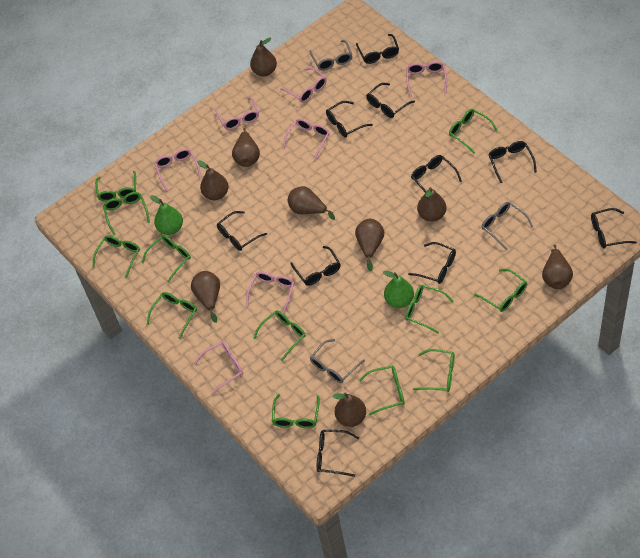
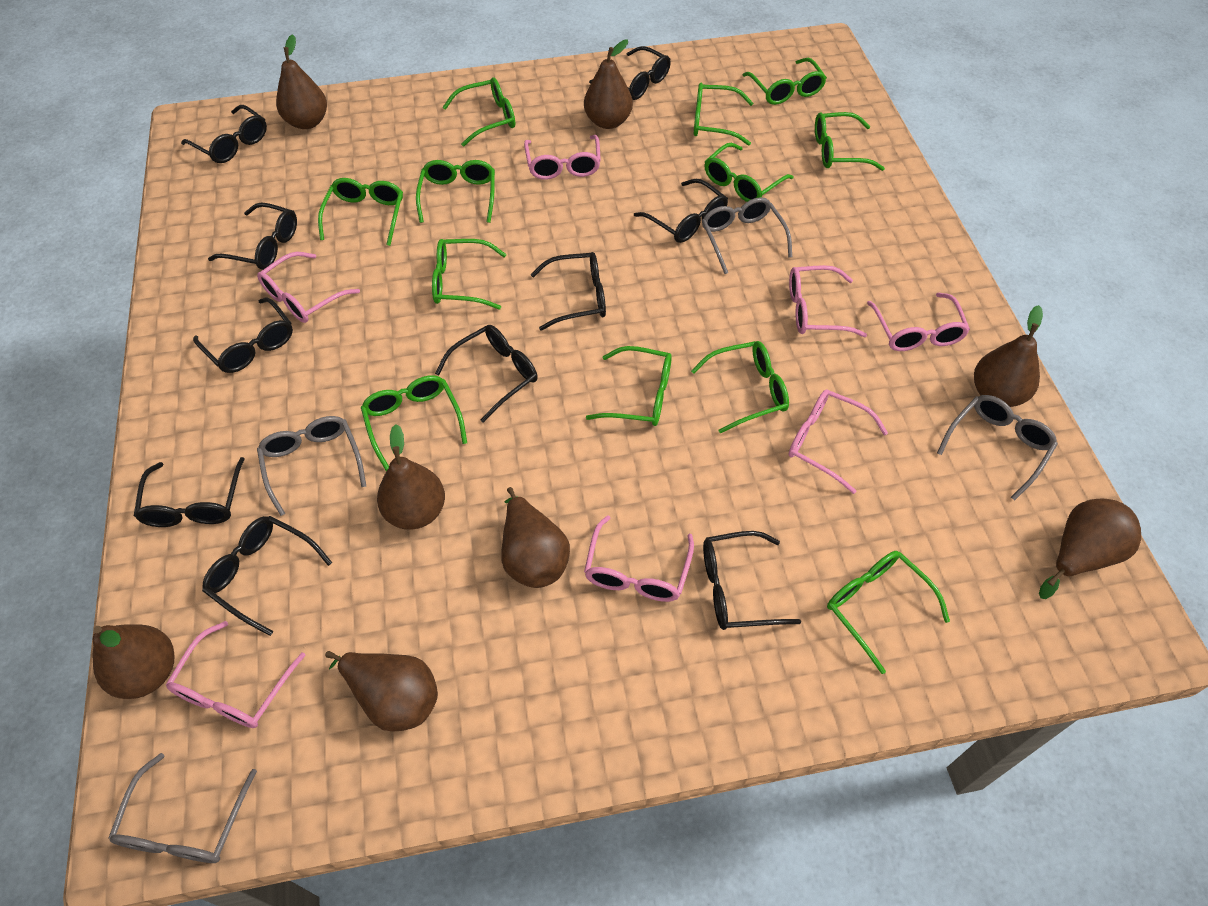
brown pear: 9 -> 8
green pear: 2 -> 0
grey glasses: 3 -> 4

